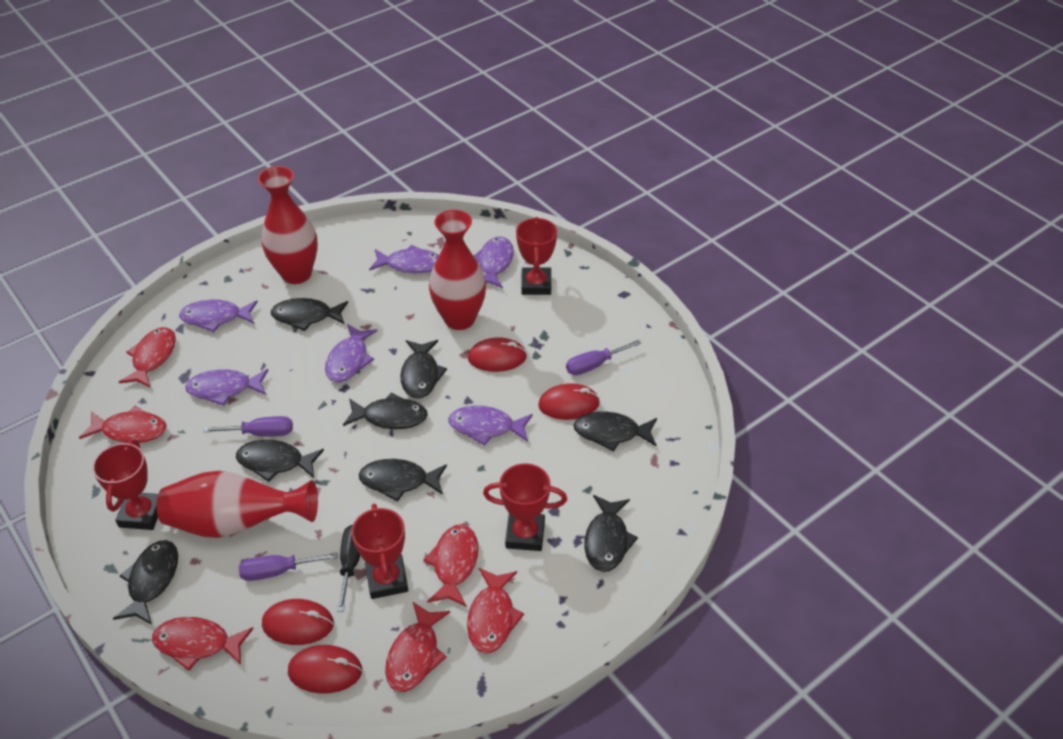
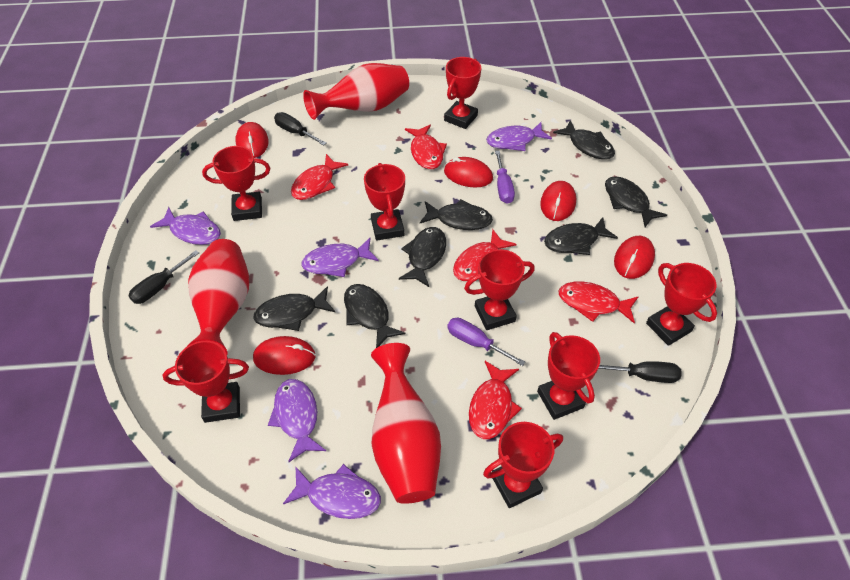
black fish: 8 -> 7
black screwdriver: 1 -> 3
purple fish: 6 -> 5
purple screwdriver: 3 -> 2
red fish: 6 -> 5
red mouse: 4 -> 5
red trophy: 4 -> 8

